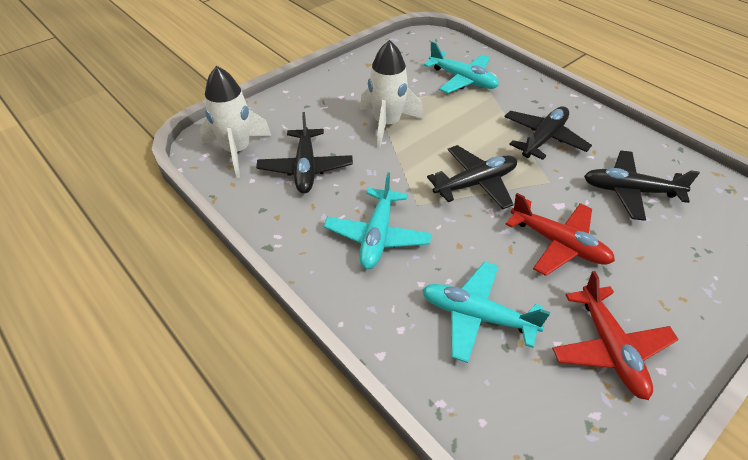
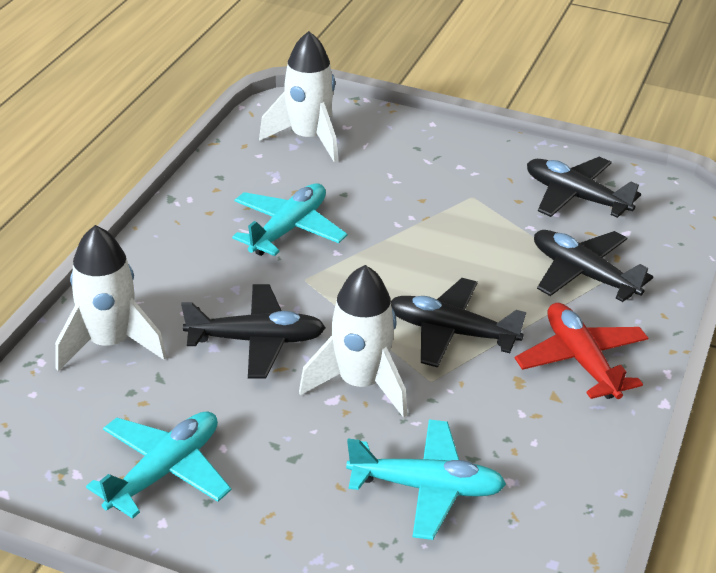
red plane: 2 -> 1
white rocket: 2 -> 3

